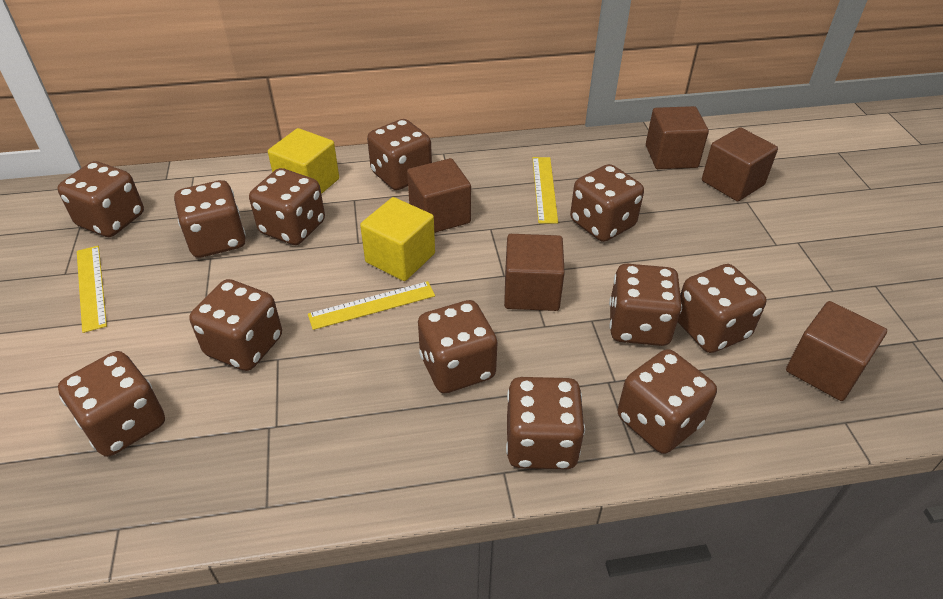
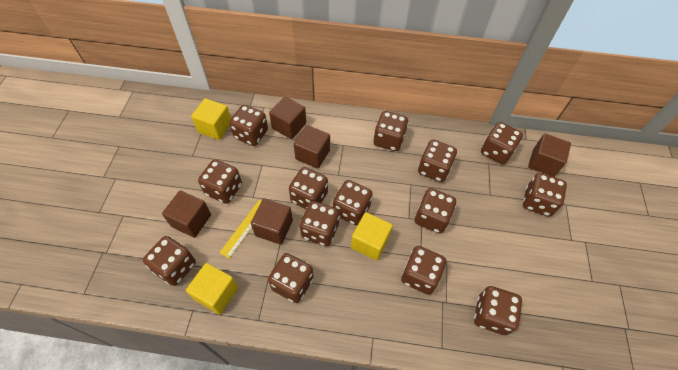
brown dice: 12 -> 14
yellow cube: 2 -> 3
yellow ruler: 3 -> 1

